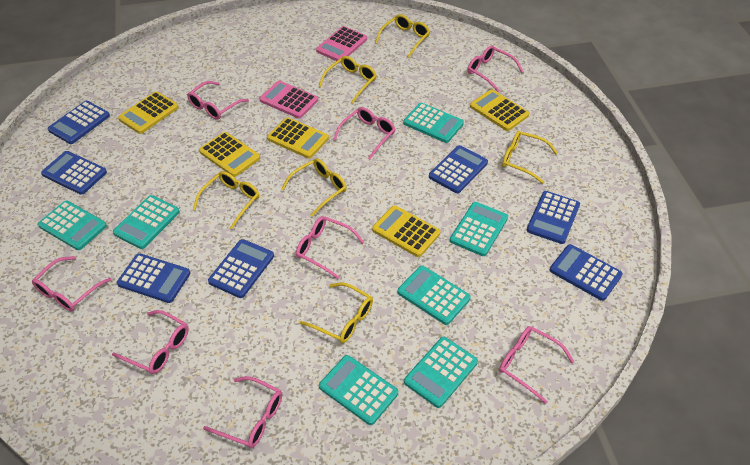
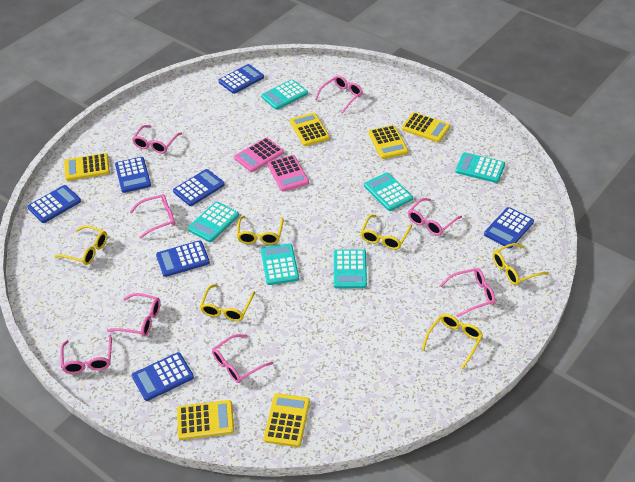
turquoise calculator: 7 -> 6
yellow calculator: 5 -> 6

